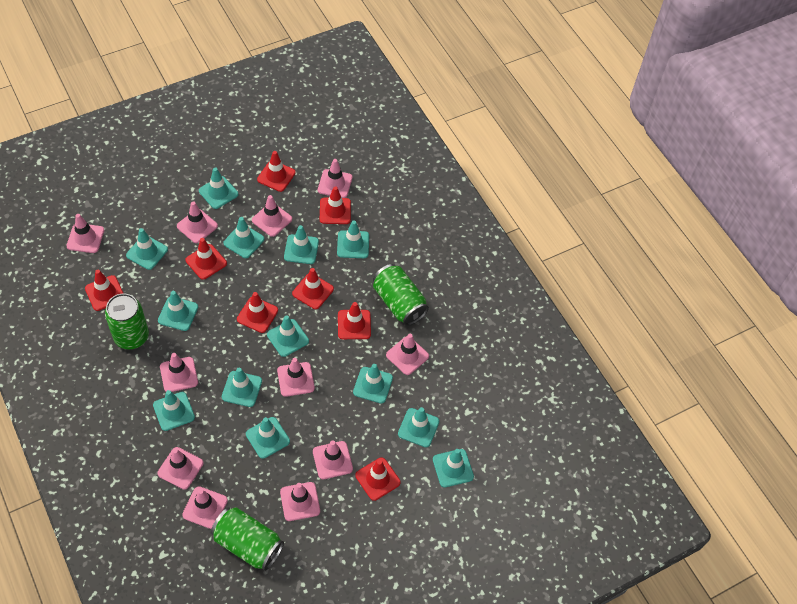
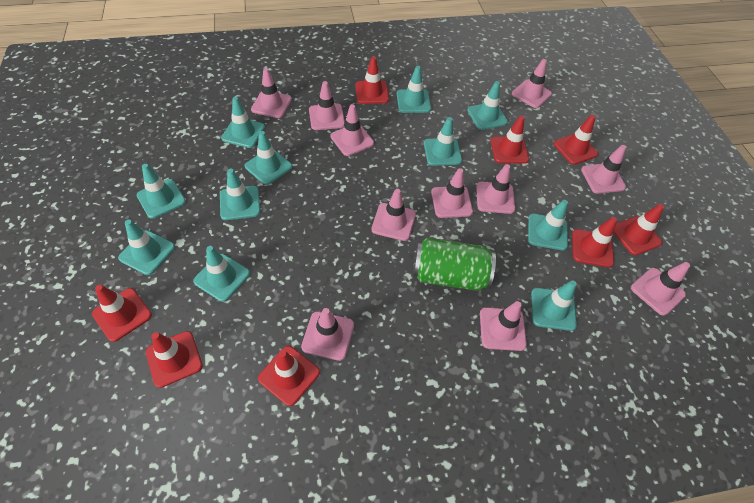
green can: 3 -> 1
turquoise traffic cone: 13 -> 11

